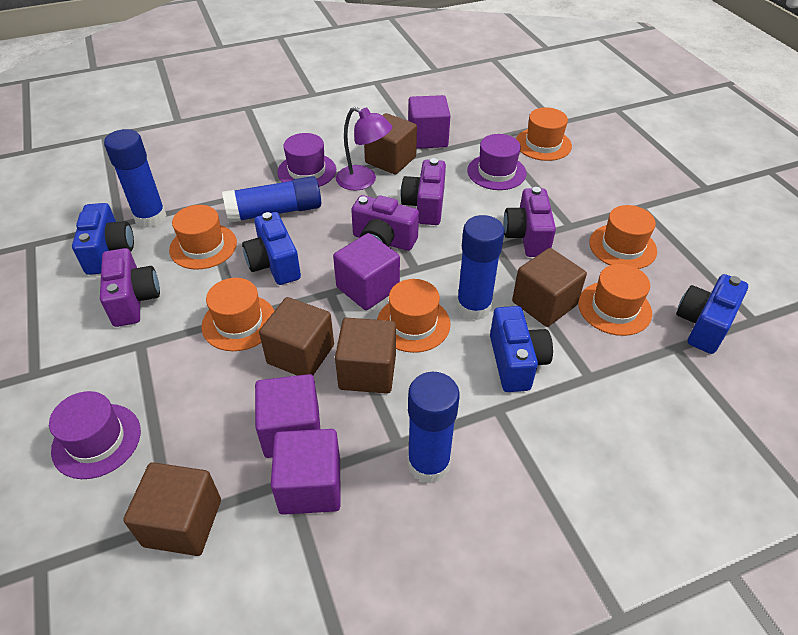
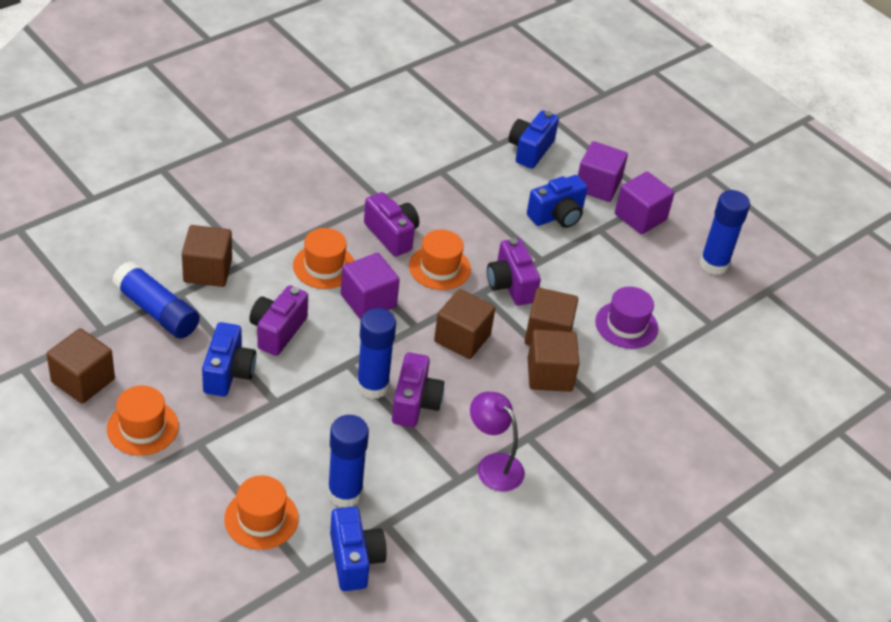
orange hat: 6 -> 4
purple cube: 4 -> 3
purple hat: 3 -> 1

